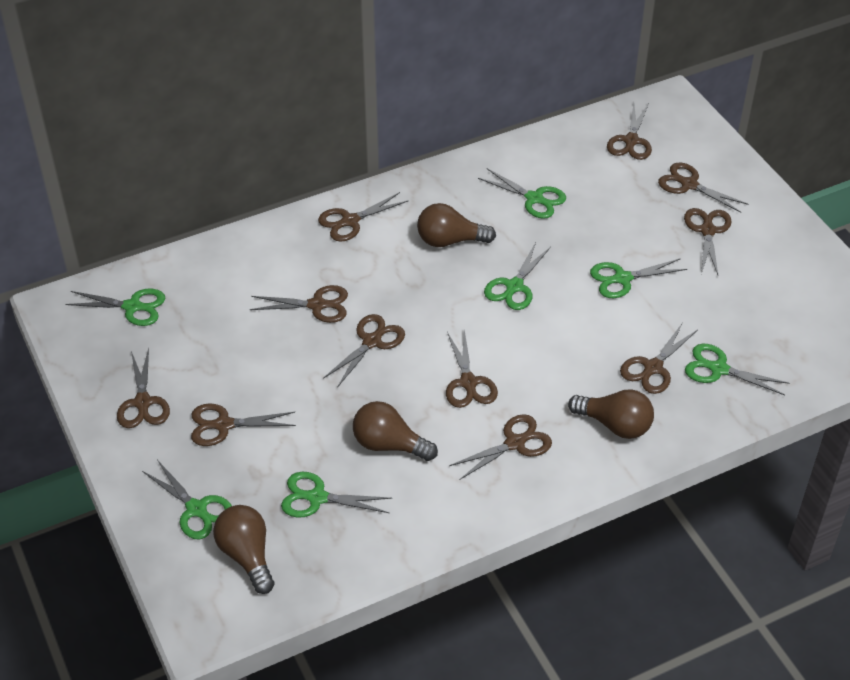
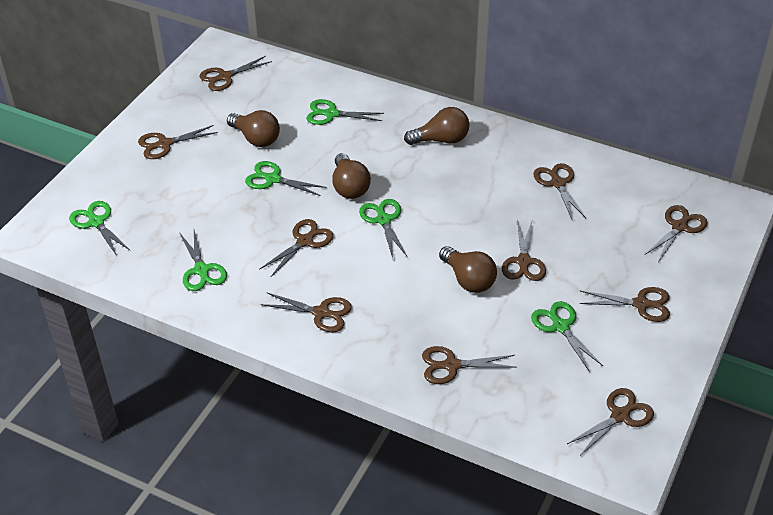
brown scissors: 11 -> 10
green scissors: 7 -> 6

